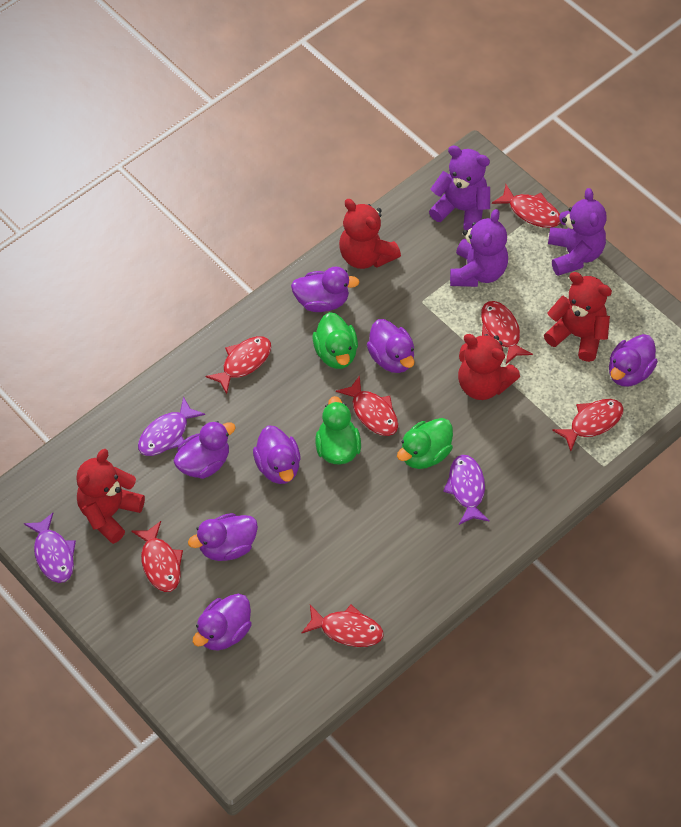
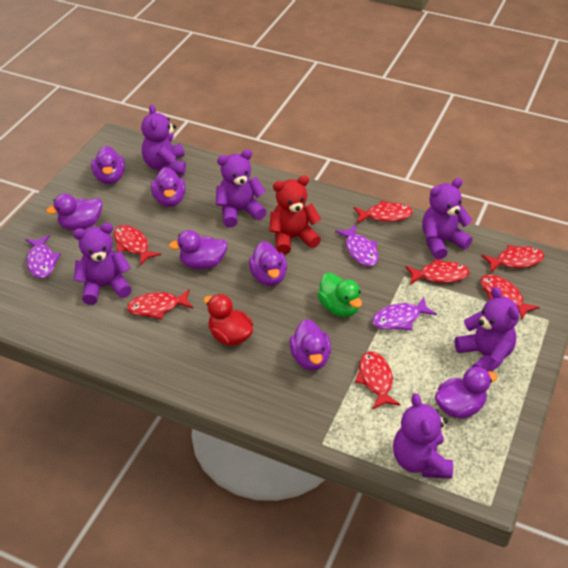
green duck: 3 -> 1
purple teddy bear: 3 -> 6
red duck: 0 -> 1
red teddy bear: 4 -> 1

